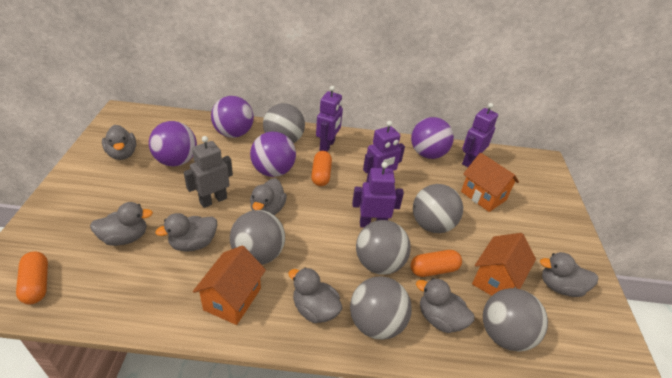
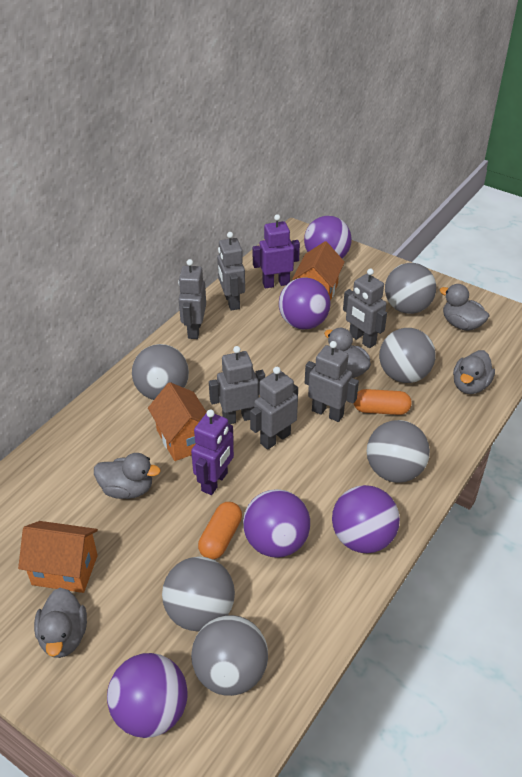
grey duck: 7 -> 5
grey robot: 1 -> 6
orange capsule: 3 -> 2
purple ball: 4 -> 5
purple robot: 4 -> 2

